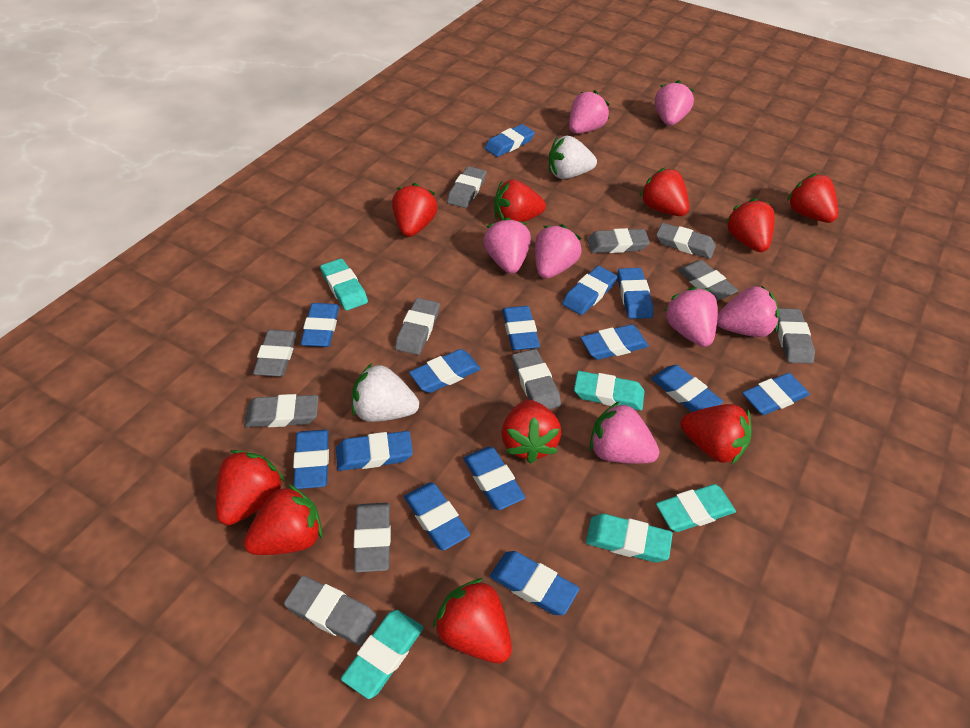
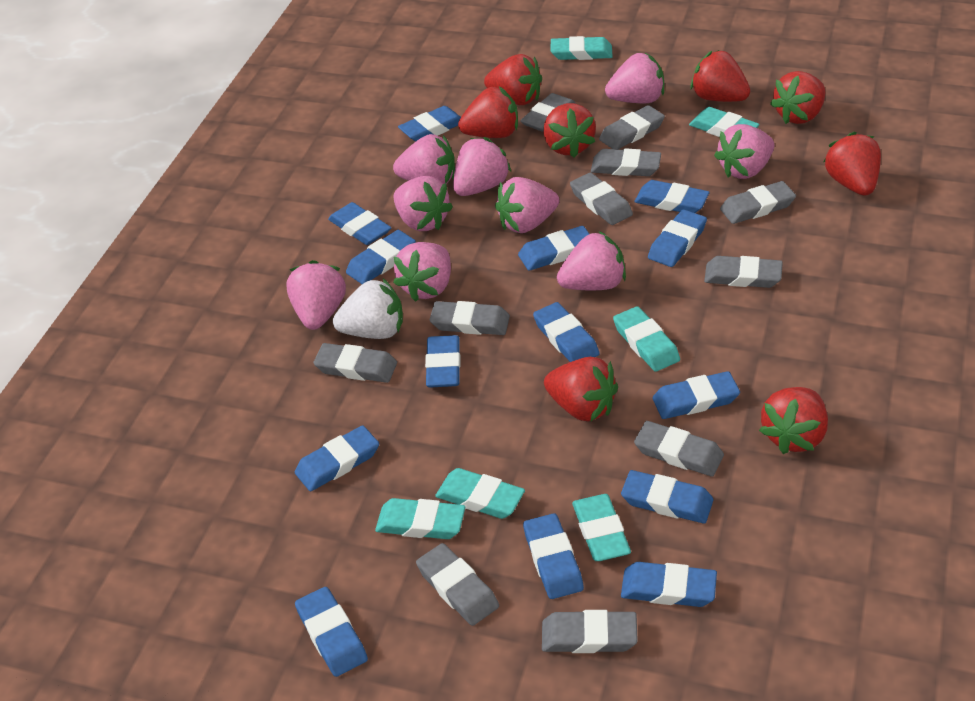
pink strawberry: 7 -> 9
red strawberry: 10 -> 8
turquoise eraser: 5 -> 6
white strawberry: 2 -> 1

